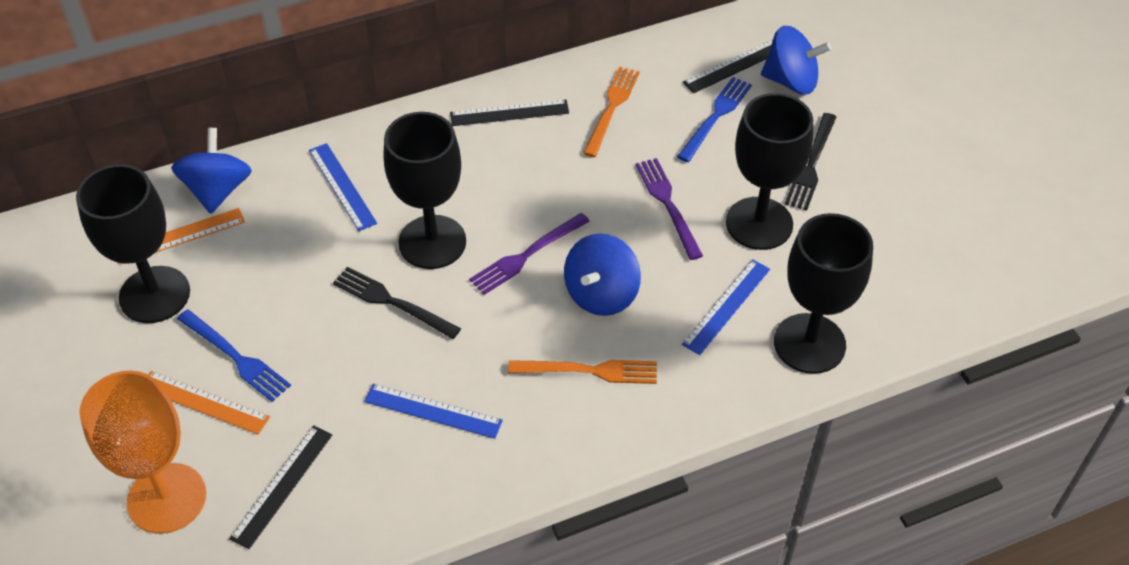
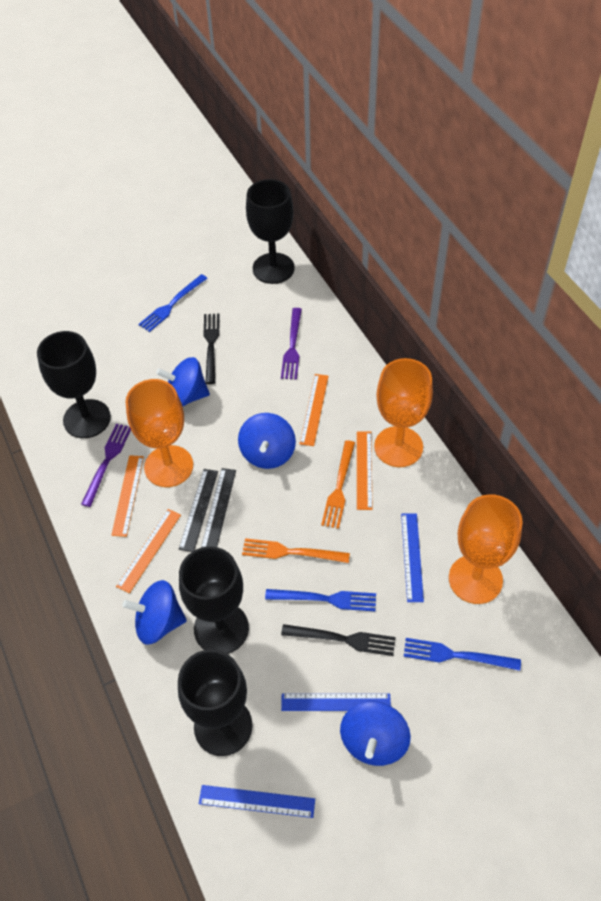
black ruler: 3 -> 2
blue fork: 2 -> 3
blue spinning top: 3 -> 4
orange goblet: 1 -> 3
orange ruler: 2 -> 4

